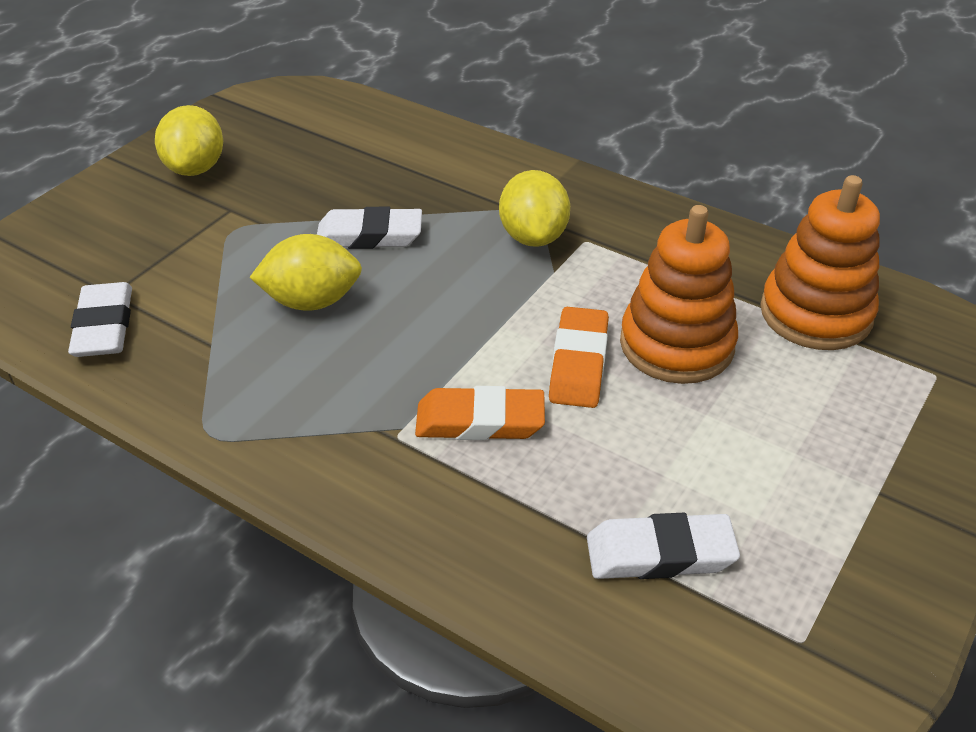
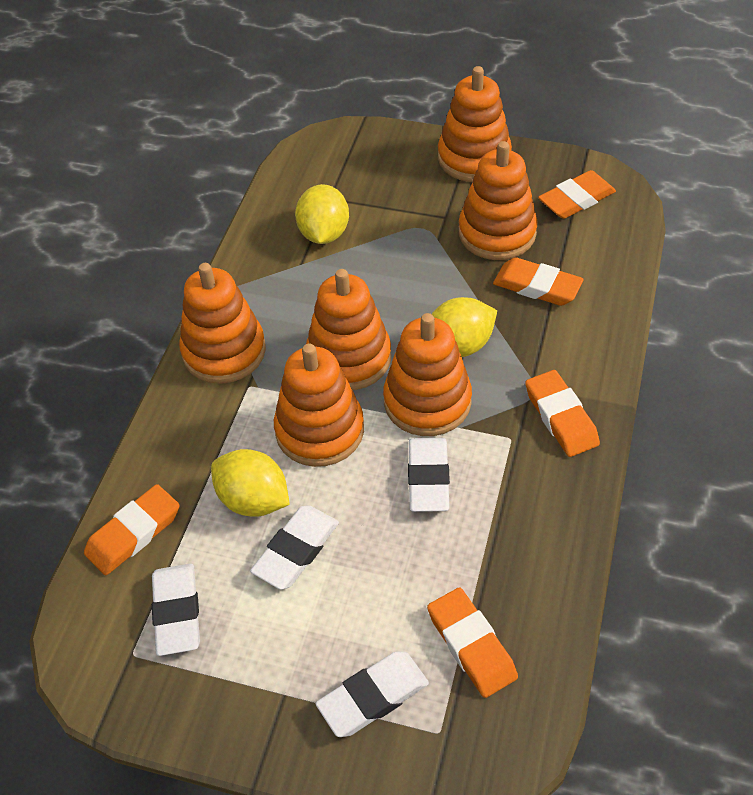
orange eraser: 2 -> 5
orange stacking toy: 2 -> 6
white eraser: 3 -> 4

